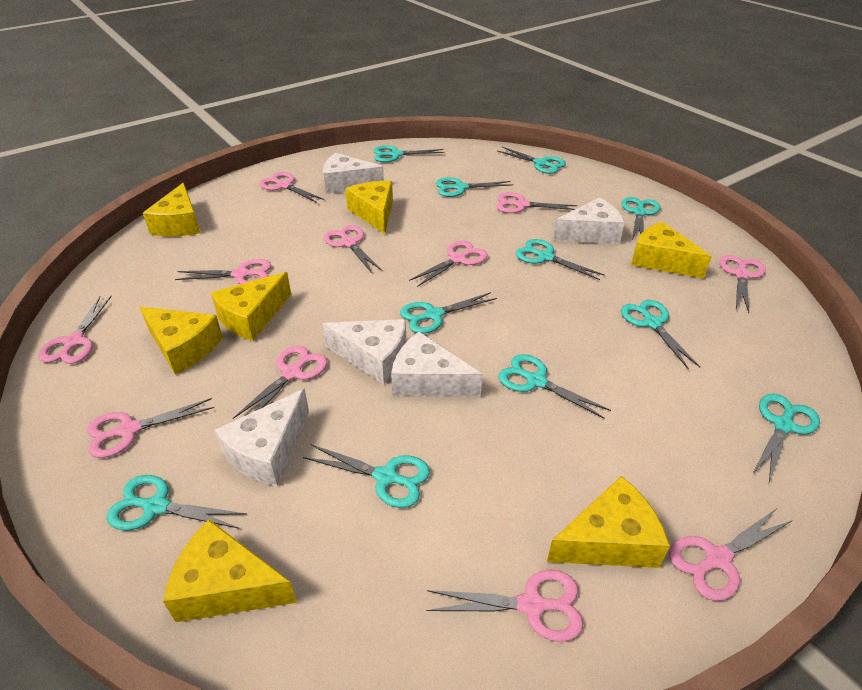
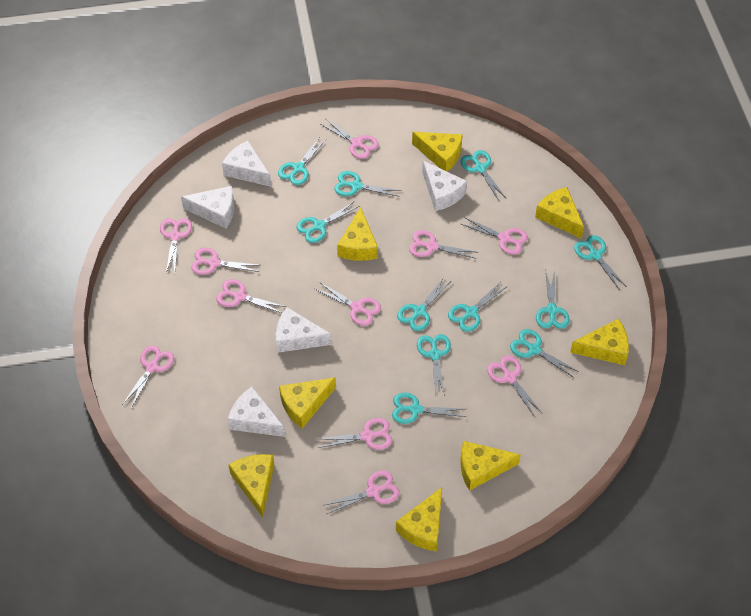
yellow cheese: 7 -> 8

